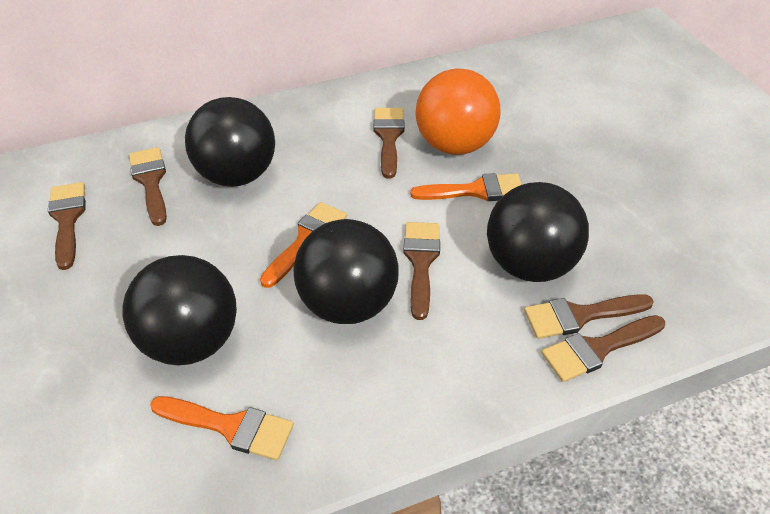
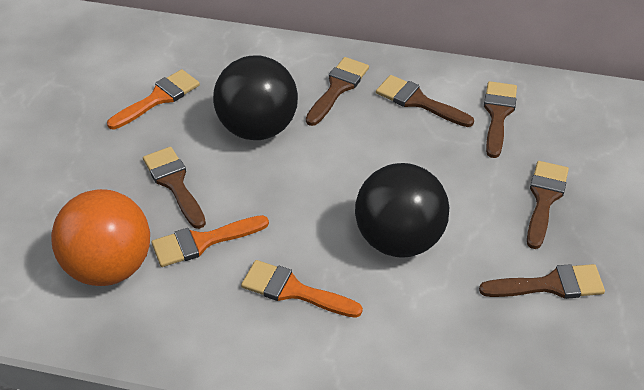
black ball: 4 -> 2

